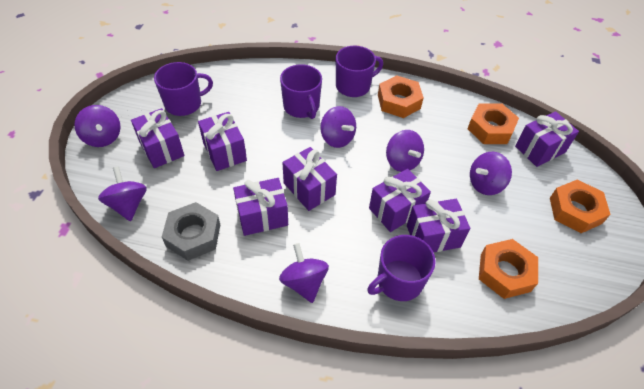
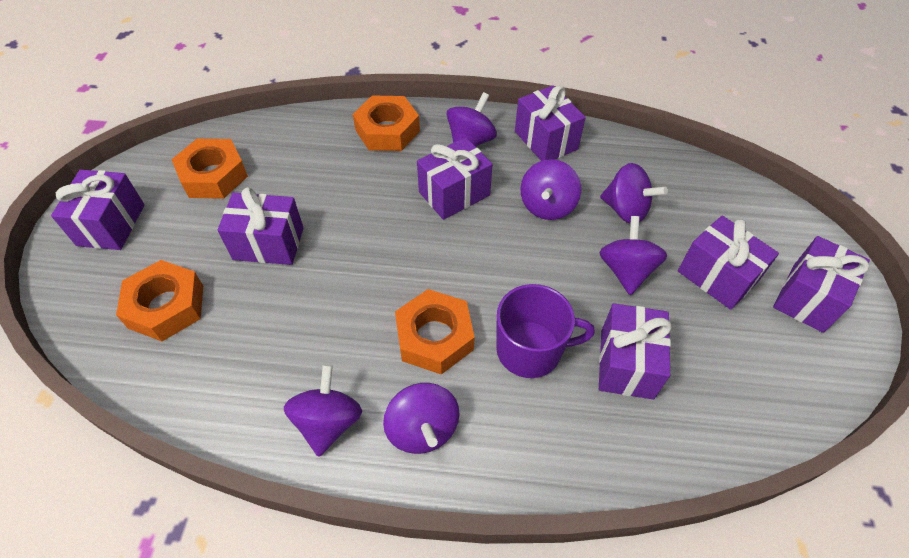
grey nut: 1 -> 0
purple mug: 4 -> 1

